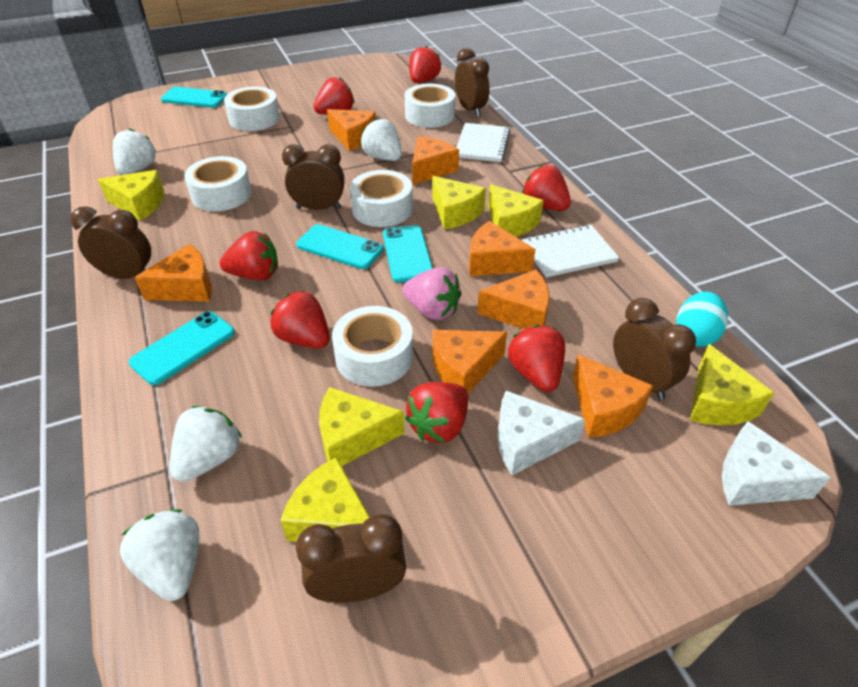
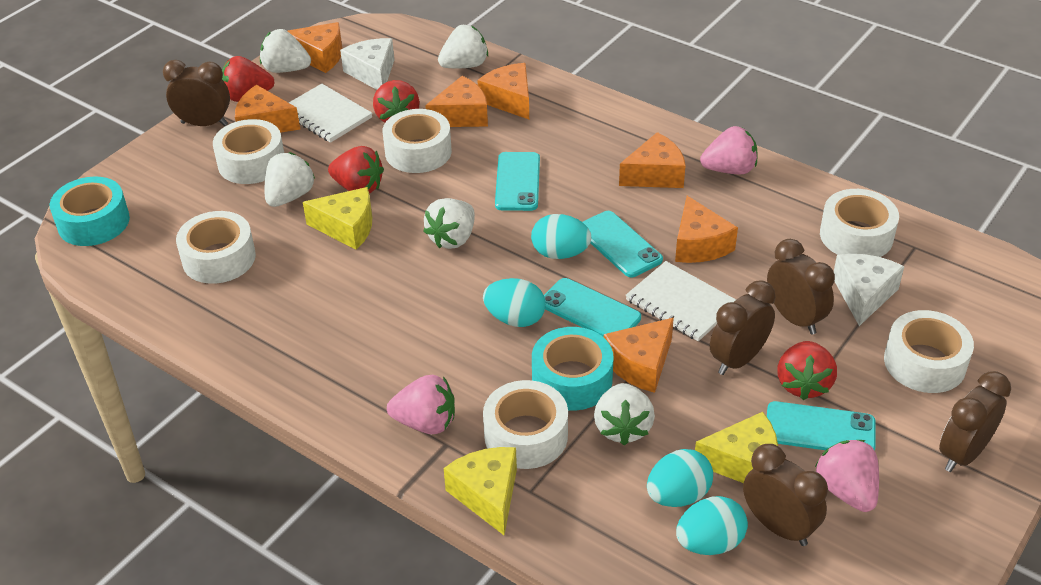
pink strawberry: 1 -> 3
red strawberry: 7 -> 4
turquoise egg: 1 -> 4
turquoise tape: 0 -> 2
white strawberry: 4 -> 5
white tape: 5 -> 6
yellow cheese: 6 -> 3

